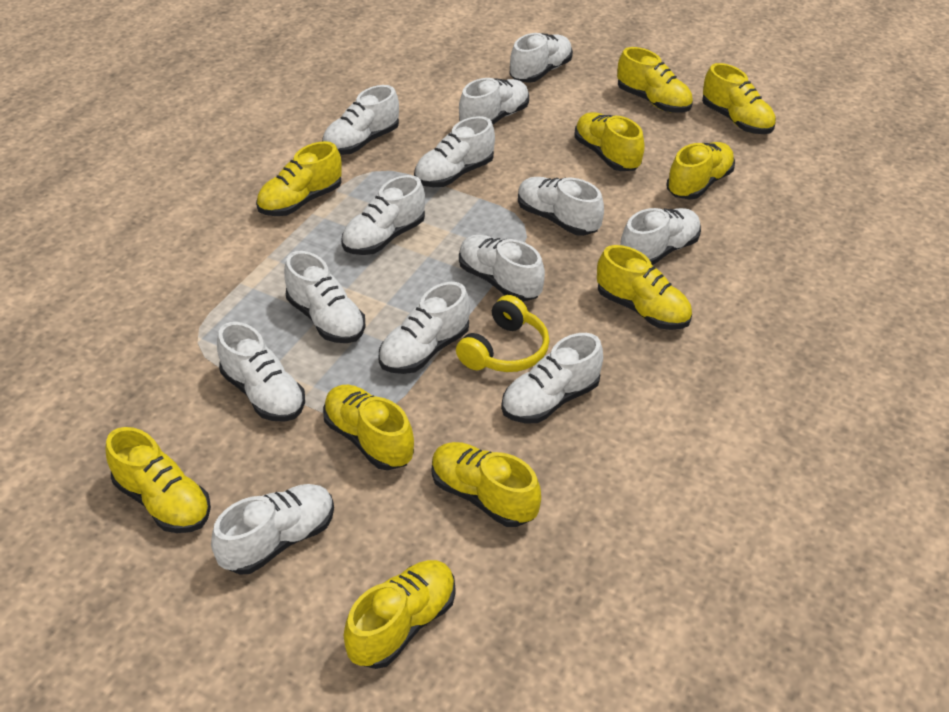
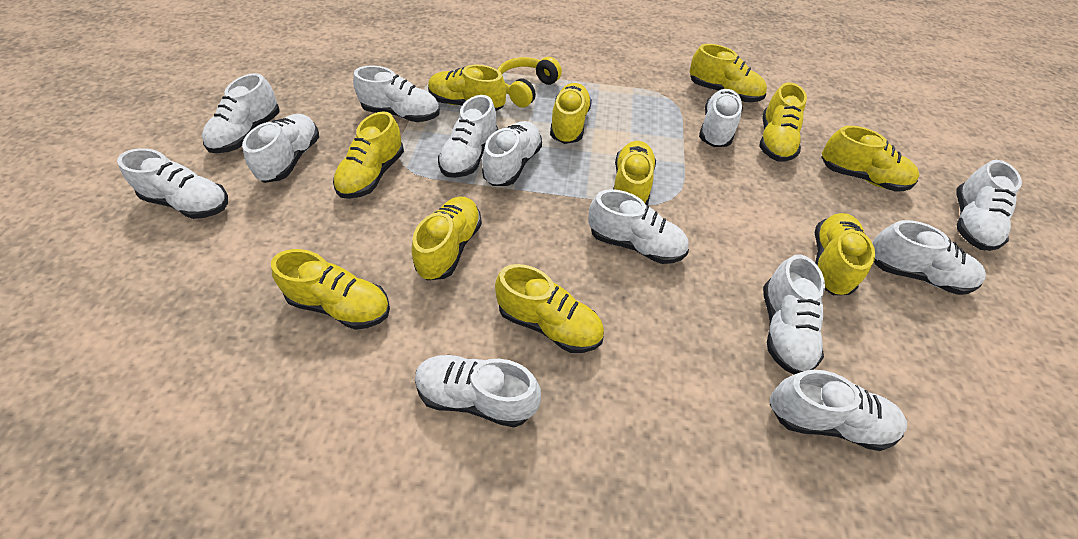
yellow shoe: 10 -> 11

